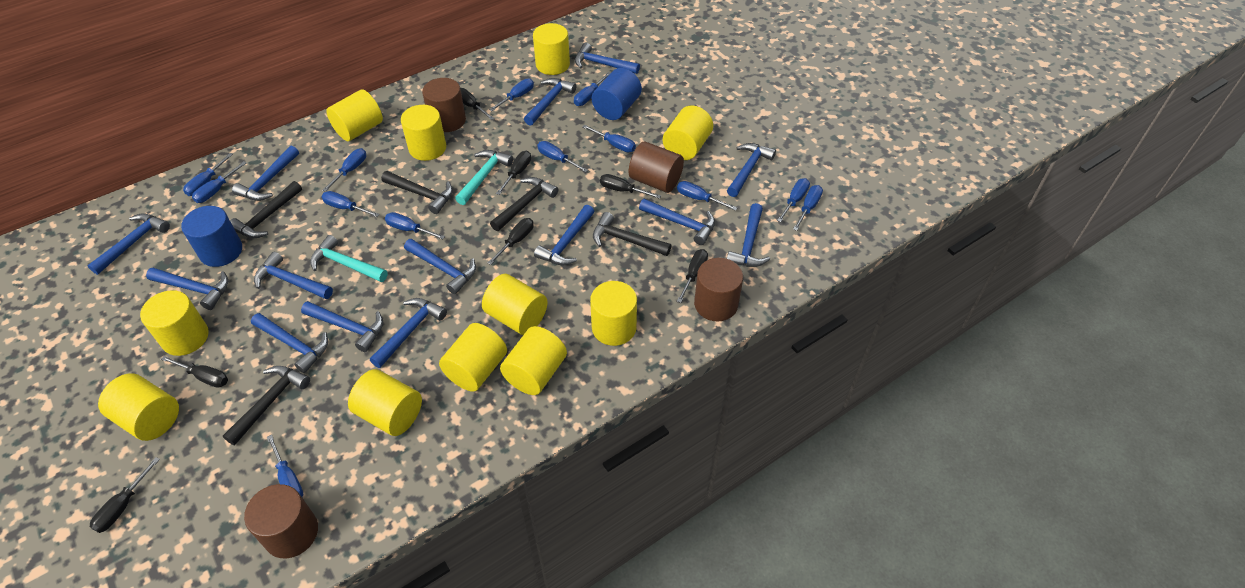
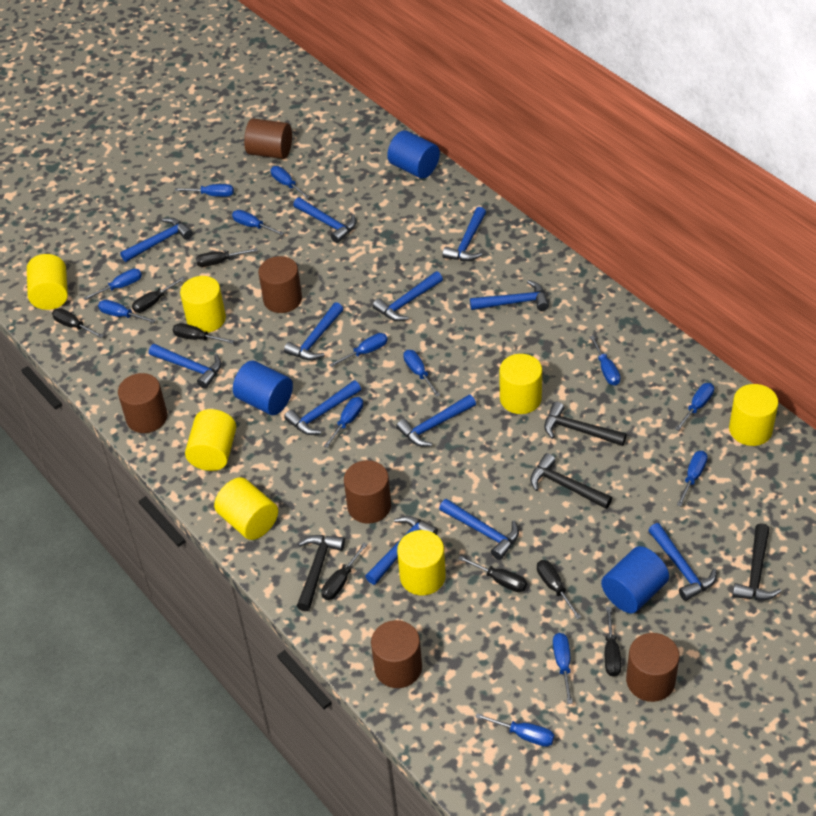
black hammer: 5 -> 4
black screwdriver: 7 -> 8
blue cylinder: 2 -> 3
blue hammer: 14 -> 12
brown cylinder: 4 -> 6
turquoise hammer: 2 -> 0
yellow cylinder: 11 -> 7

